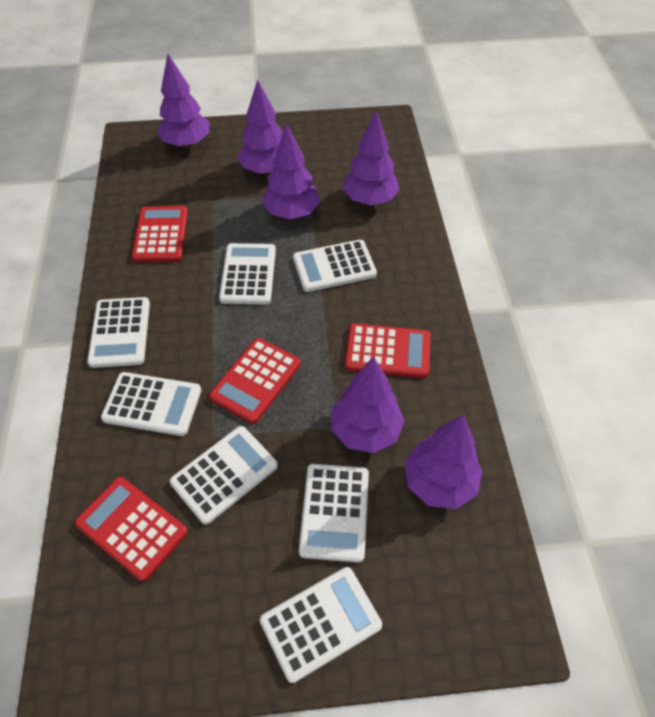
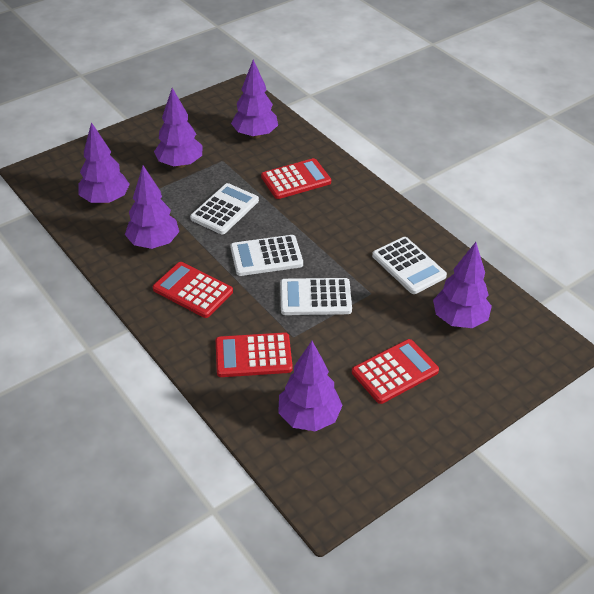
white calculator: 7 -> 4

